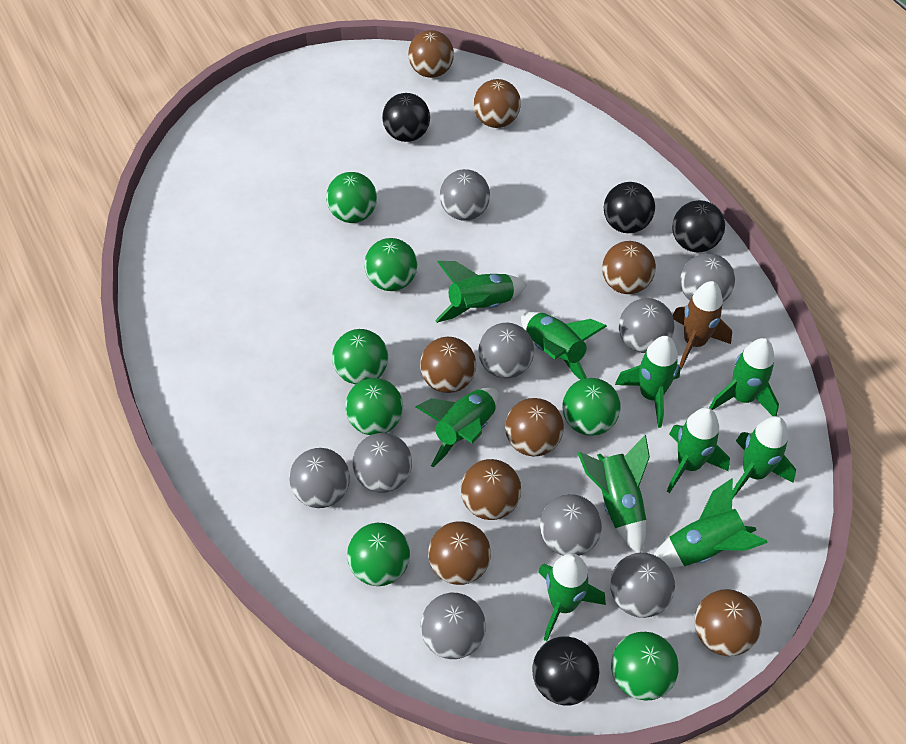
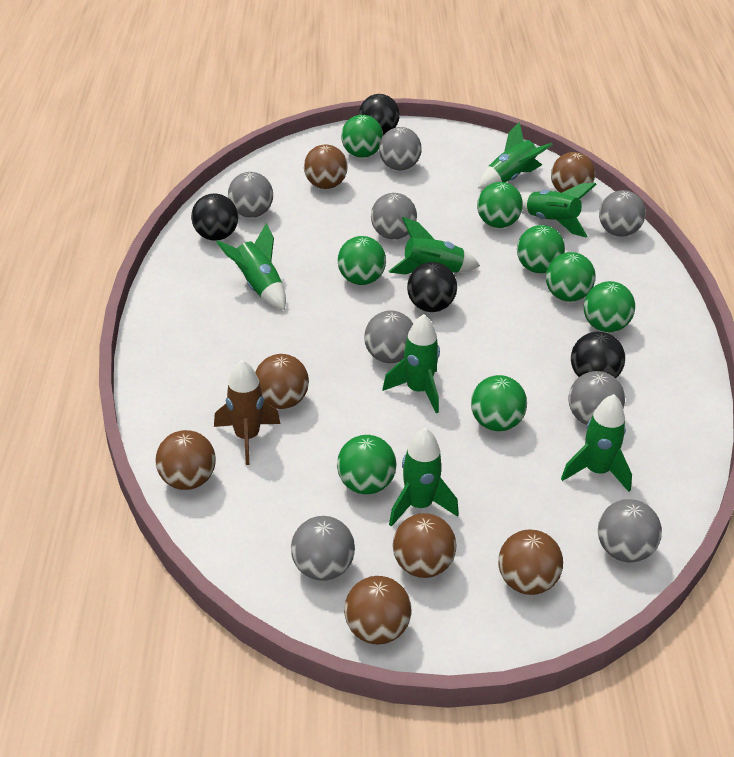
brown ball: 8 -> 7
green ball: 7 -> 8
green rocket: 10 -> 7
grey ball: 9 -> 8

